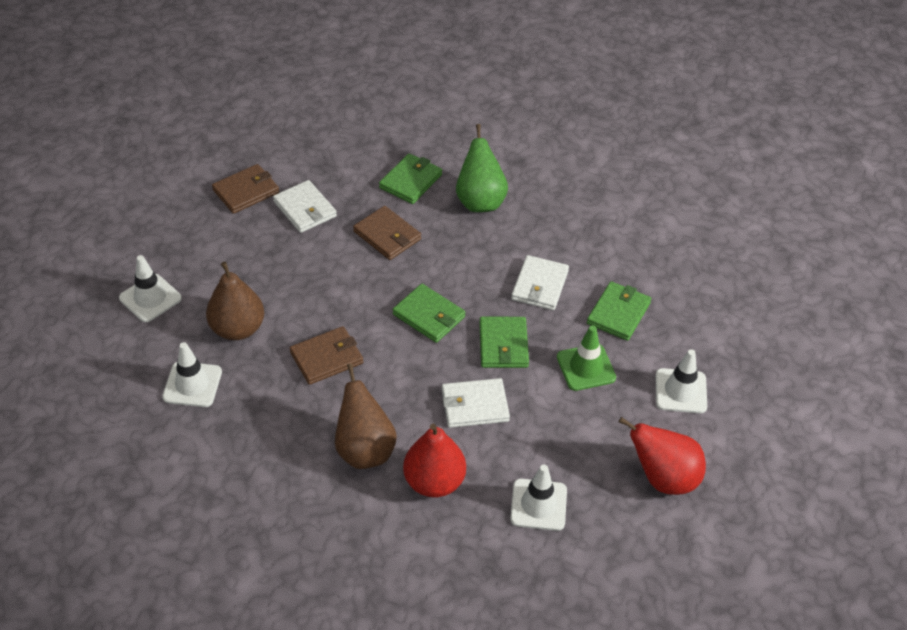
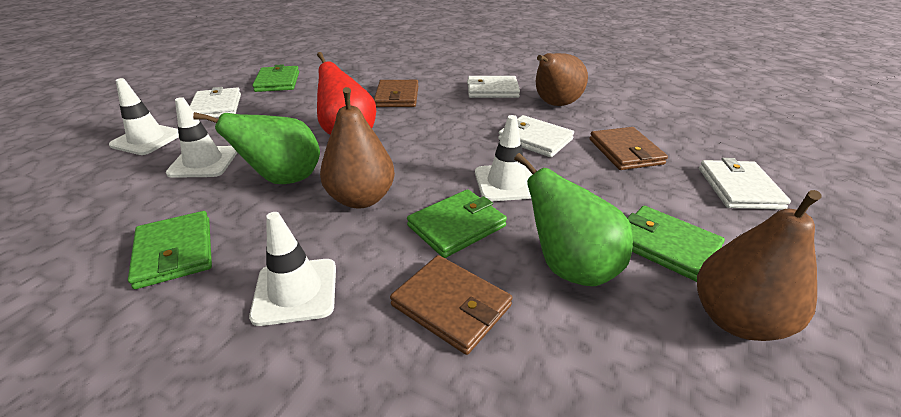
brown pear: 2 -> 3
green pear: 1 -> 2
green traffic cone: 1 -> 0
red pear: 2 -> 1
white wallet: 3 -> 4

